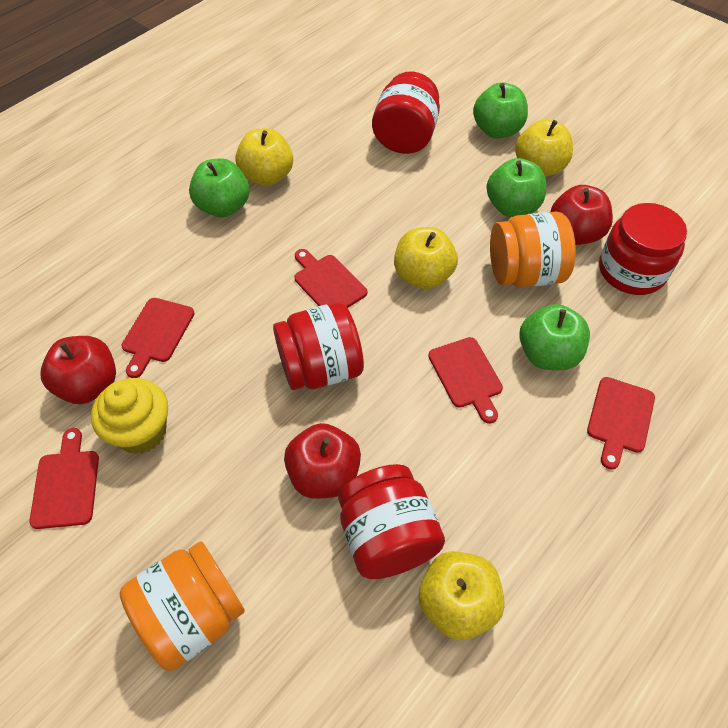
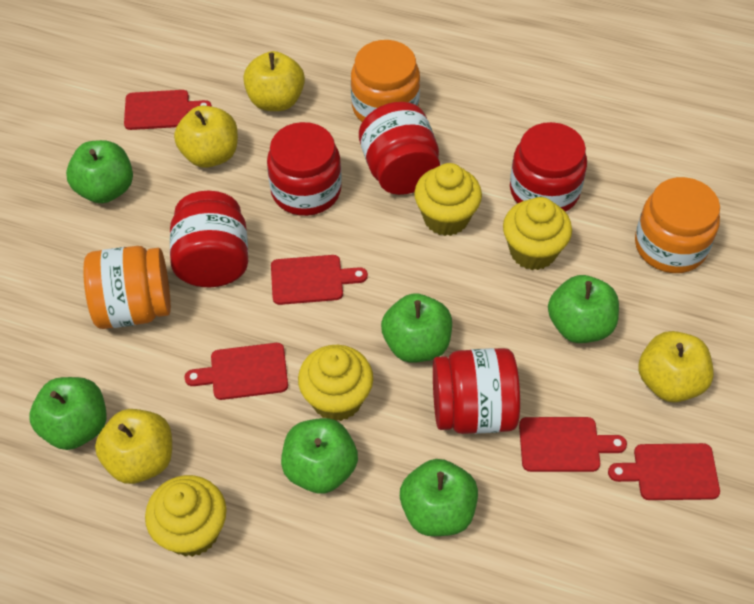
green apple: 4 -> 6
orange jar: 2 -> 3
red apple: 3 -> 0
red jar: 4 -> 5
yellow cupcake: 1 -> 4

